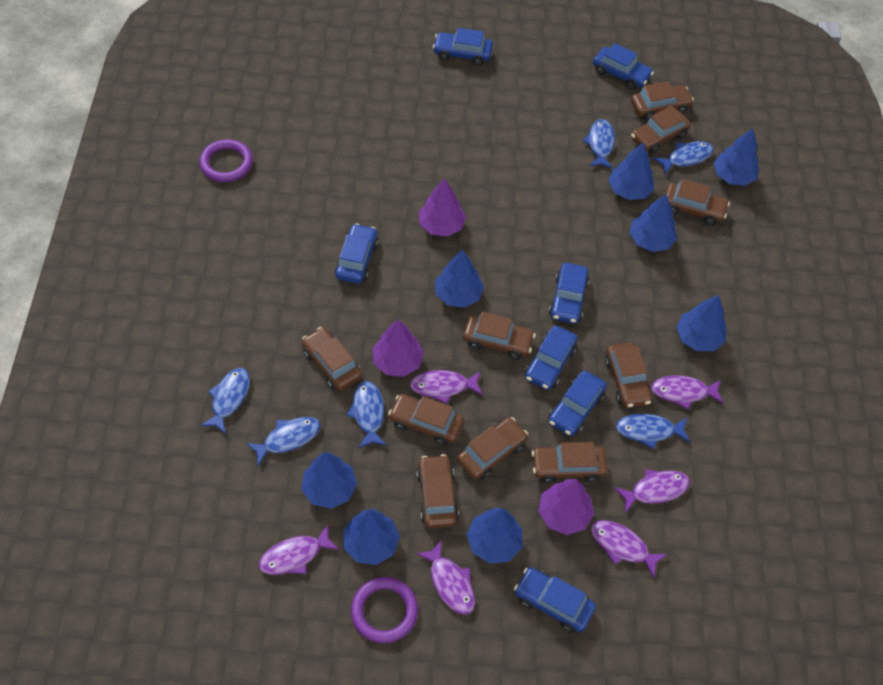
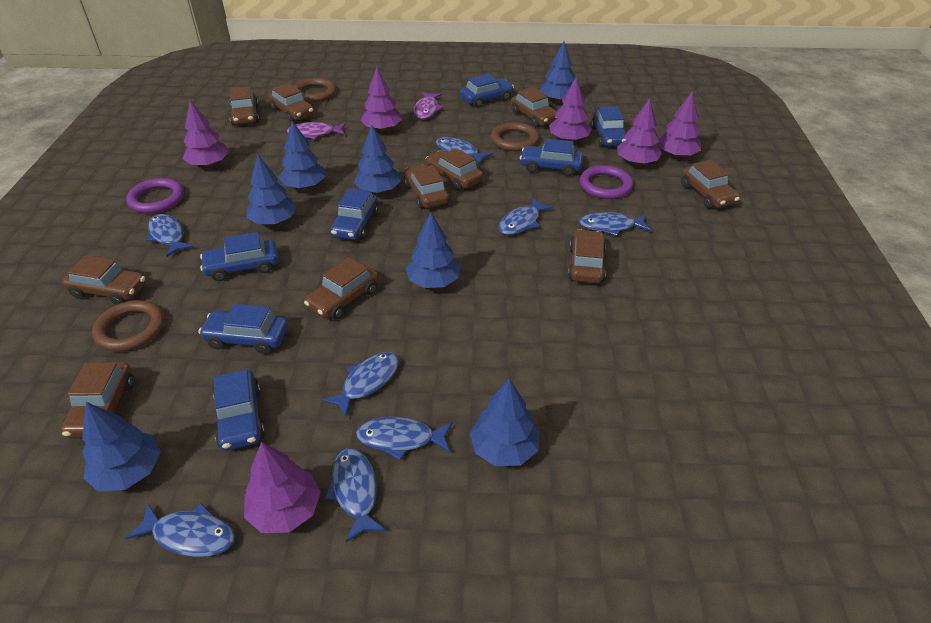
blue fish: 6 -> 8
blue tree: 8 -> 7
brown ring: 0 -> 3
purple fish: 6 -> 2
purple tree: 3 -> 6

